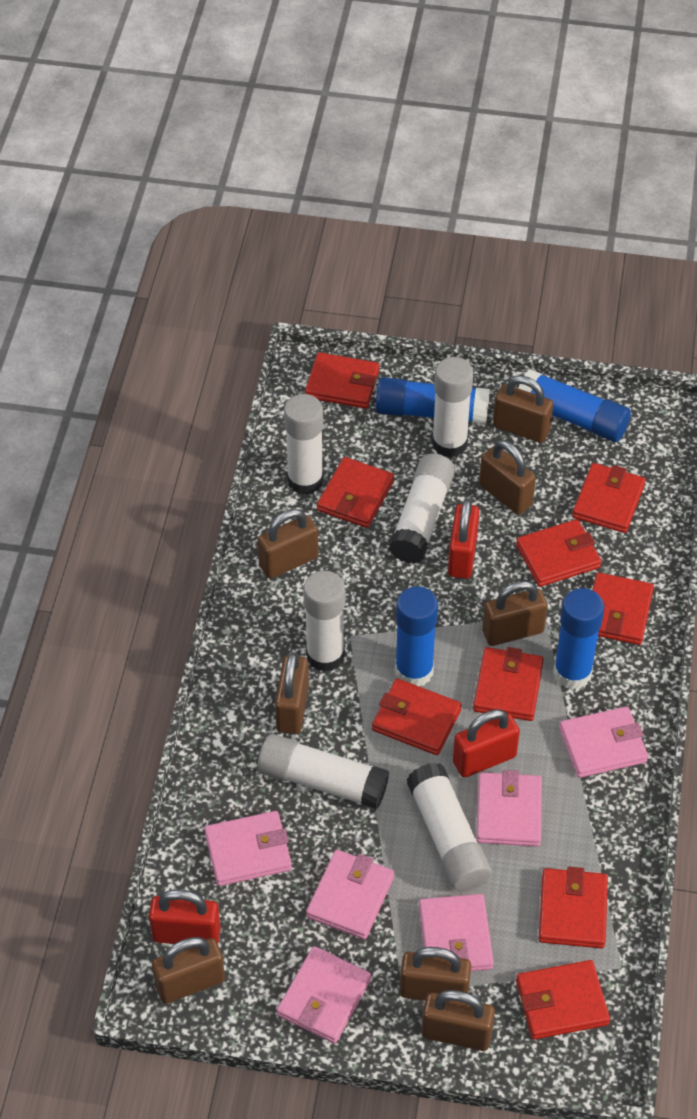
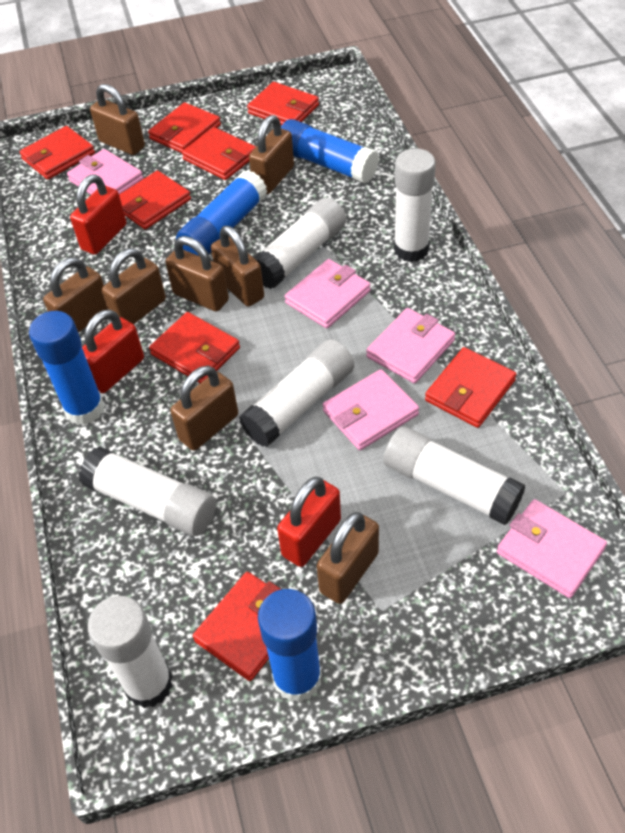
pink wallet: 6 -> 5
red wallet: 9 -> 8

